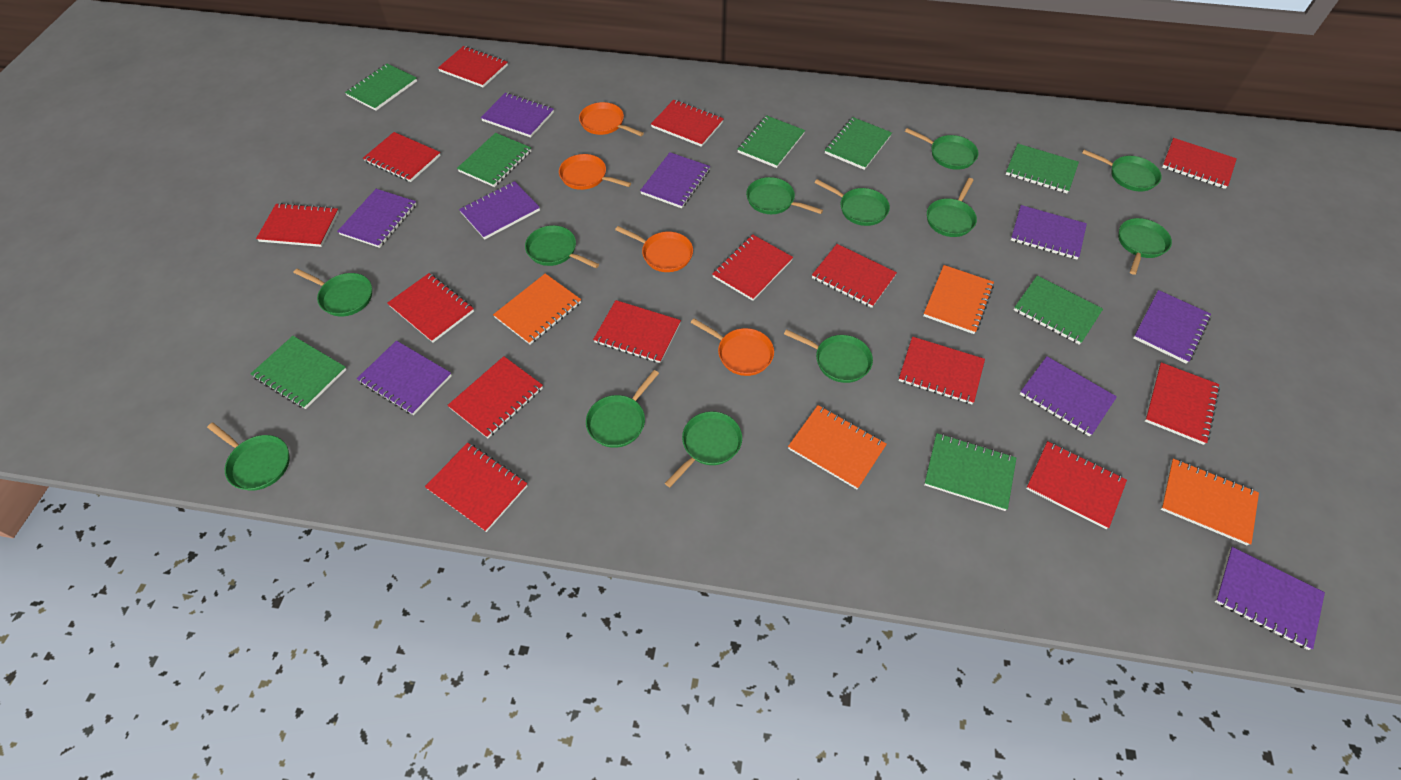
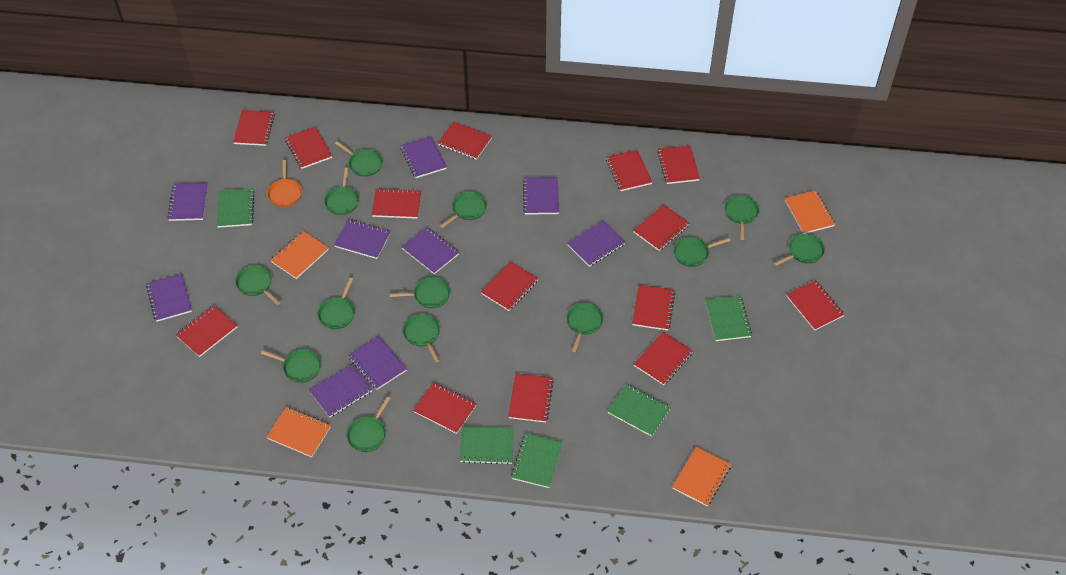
green notebook: 8 -> 5
green pan: 12 -> 13
orange pan: 4 -> 1

